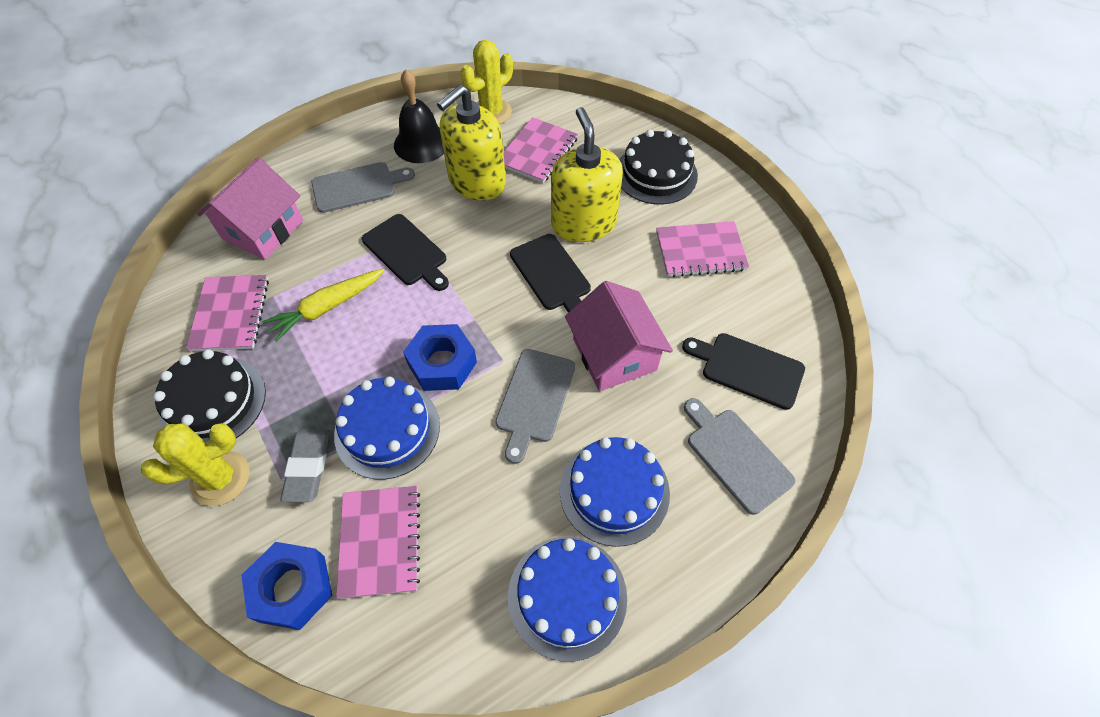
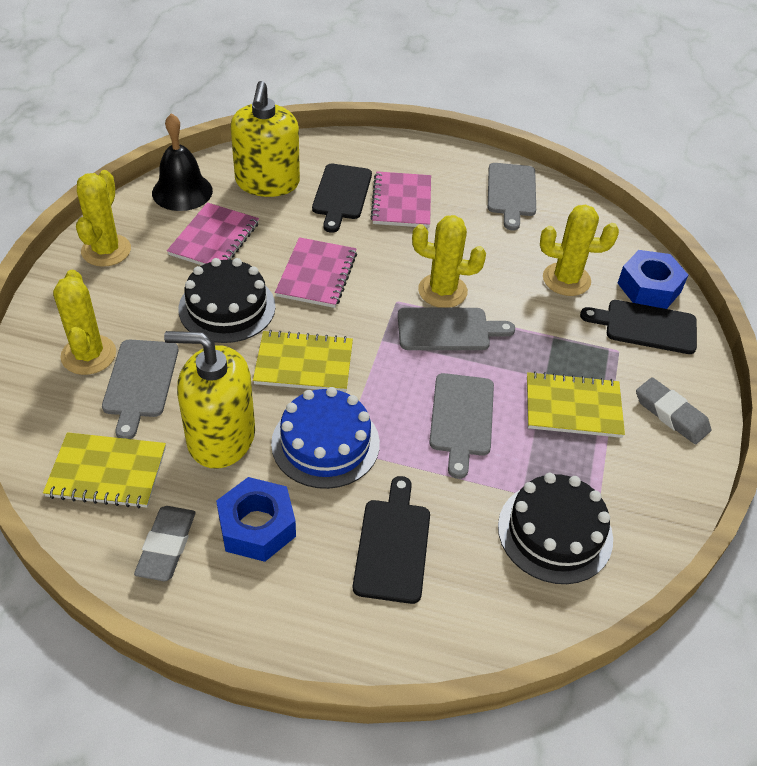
blue cake: 3 -> 1
grey cutting board: 3 -> 4
grey eraser: 1 -> 2
pink house: 2 -> 0
pink notebook: 4 -> 3
yellow cactus: 2 -> 4
yellow carrot: 1 -> 0
yellow notebook: 0 -> 3

